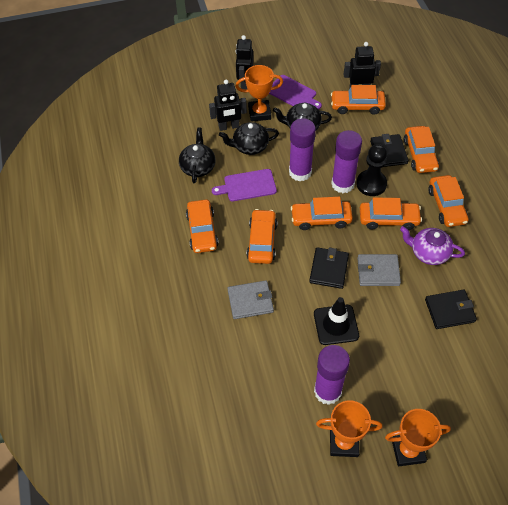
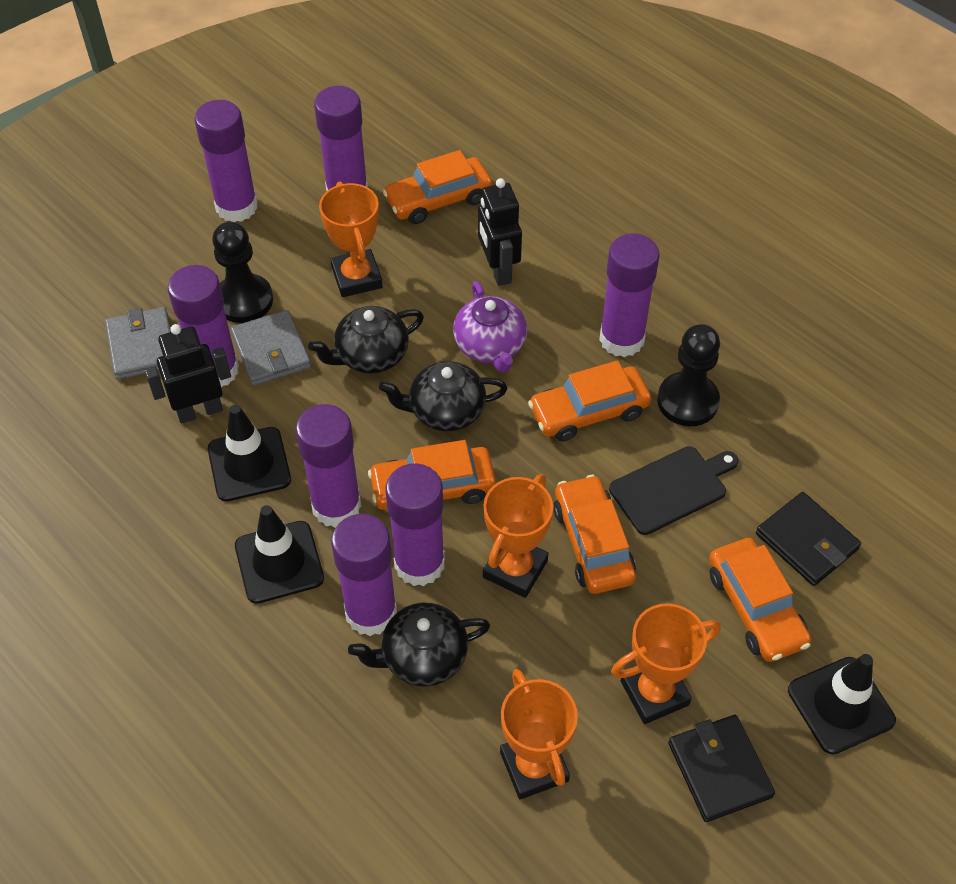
black cutting board: 0 -> 1
black pawn: 1 -> 2
black robot: 3 -> 2
black traffic cone: 1 -> 3
black wallet: 3 -> 2
orange car: 7 -> 5
orange trophy: 3 -> 4
purple cutting board: 2 -> 0
purple glue stick: 3 -> 7

